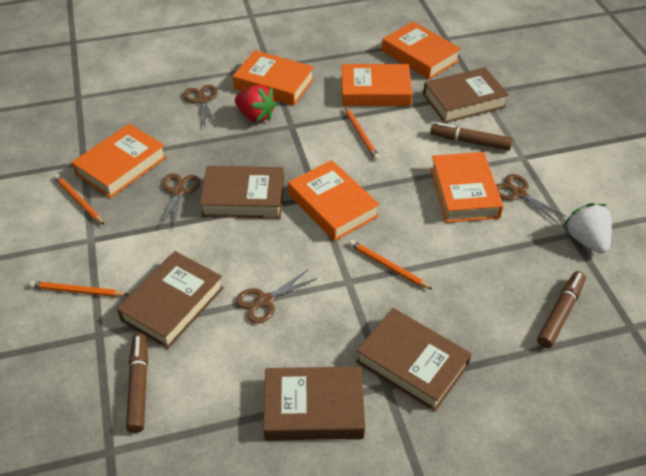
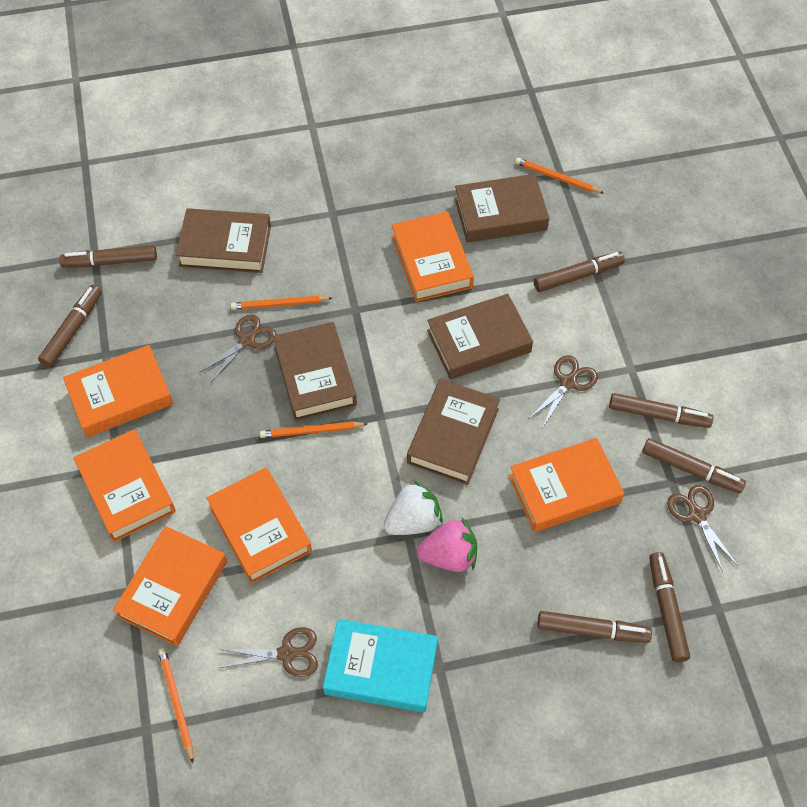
brown marker: 3 -> 7
pink strawberry: 0 -> 1
red strawberry: 1 -> 0
turquoise book: 0 -> 1

